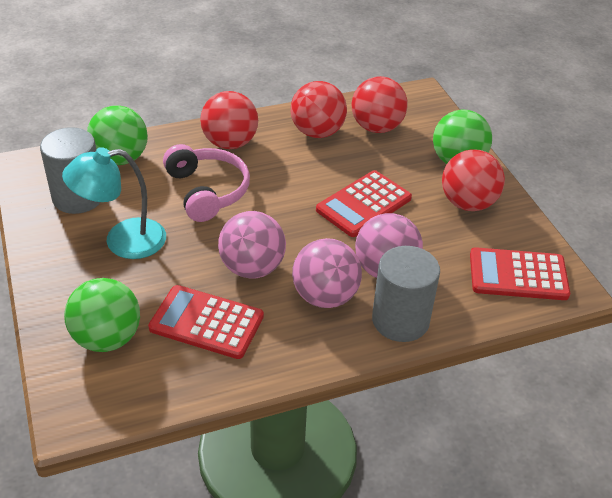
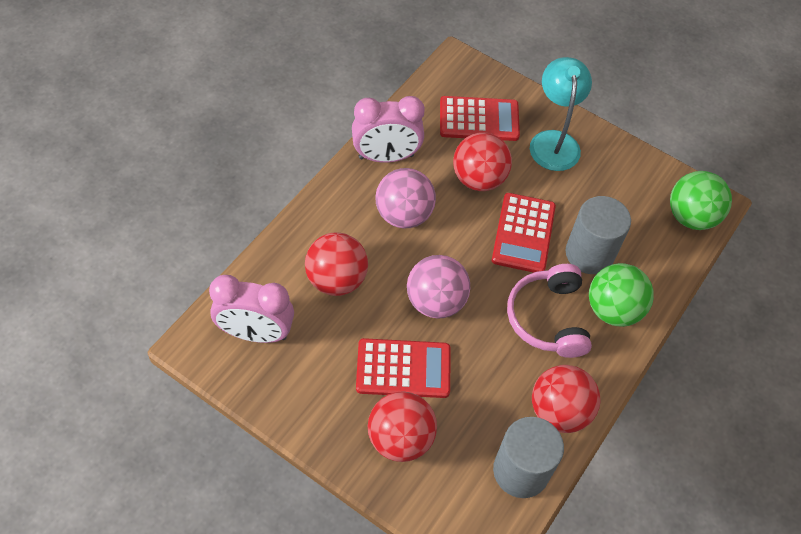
green ball: 3 -> 2
pink ball: 3 -> 2
pink clock: 0 -> 2

